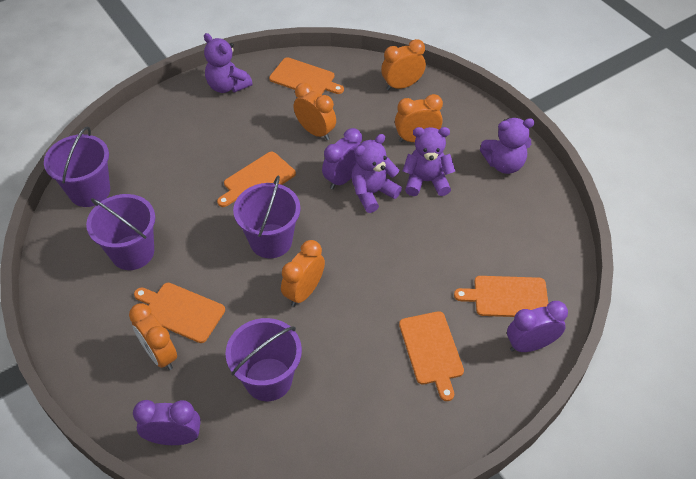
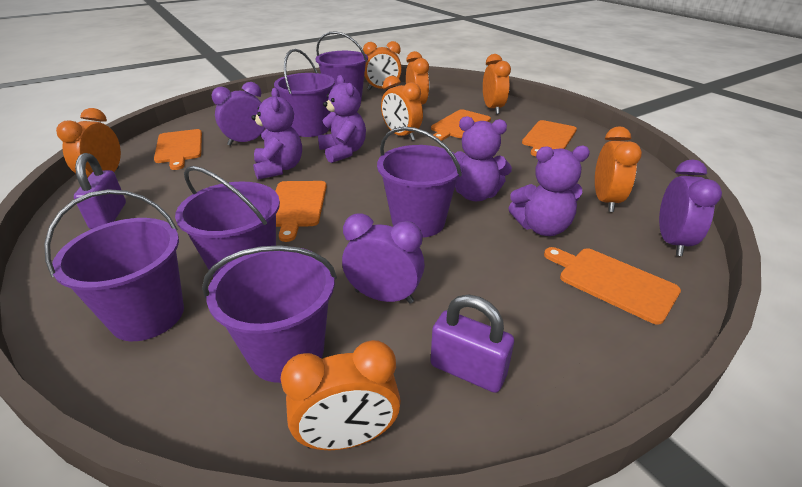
orange clock: 5 -> 7
purple bucket: 4 -> 6
purple padlock: 0 -> 2

